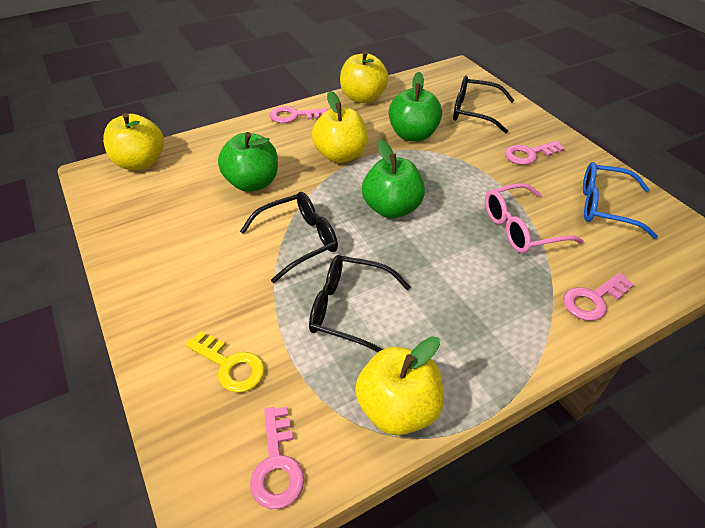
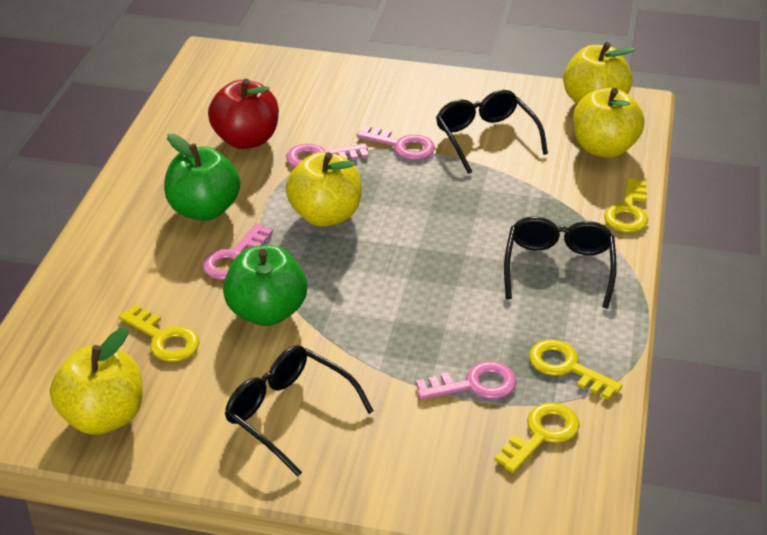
blue glasses: 1 -> 0
green apple: 3 -> 2
pink glasses: 1 -> 0
red apple: 0 -> 1
yellow key: 1 -> 4

